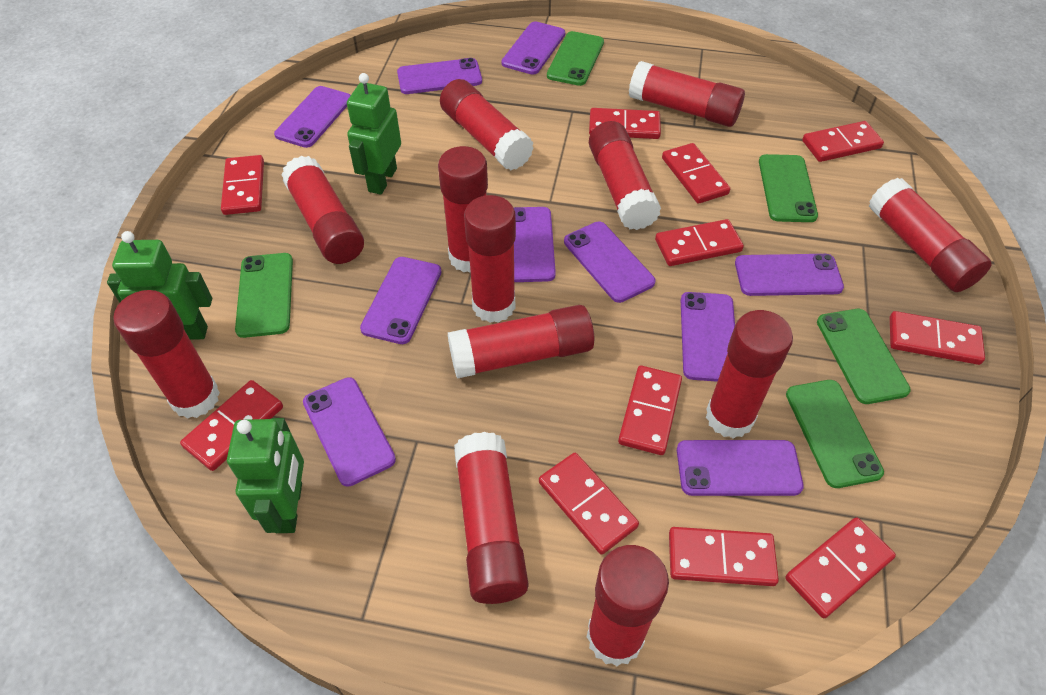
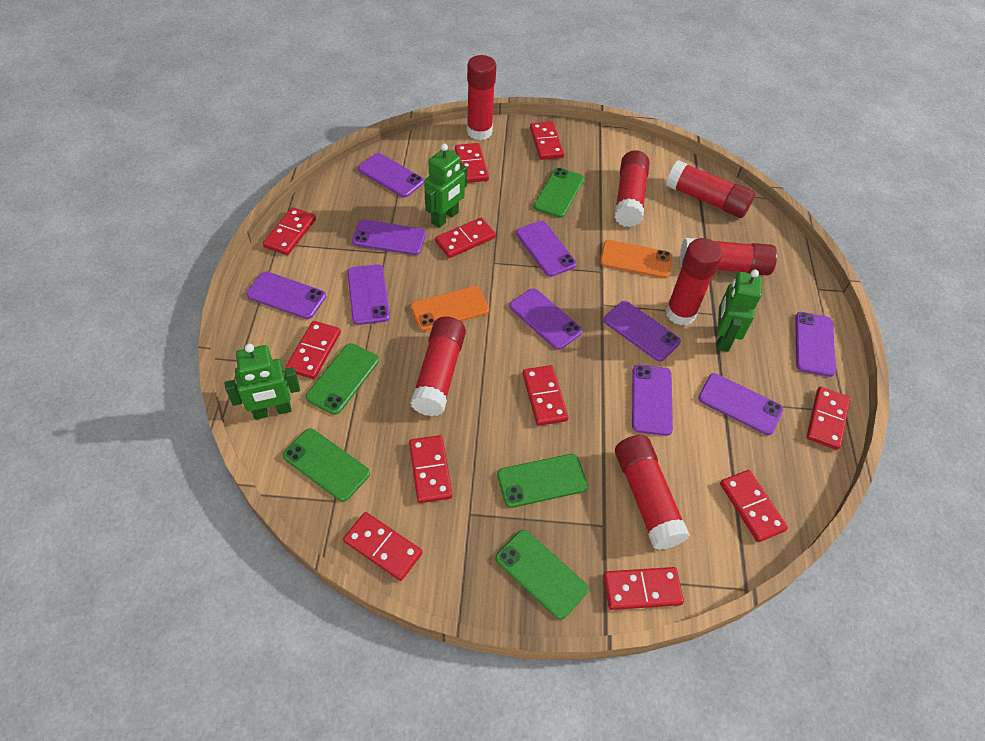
orange phone: 0 -> 2
red glue stick: 12 -> 7

